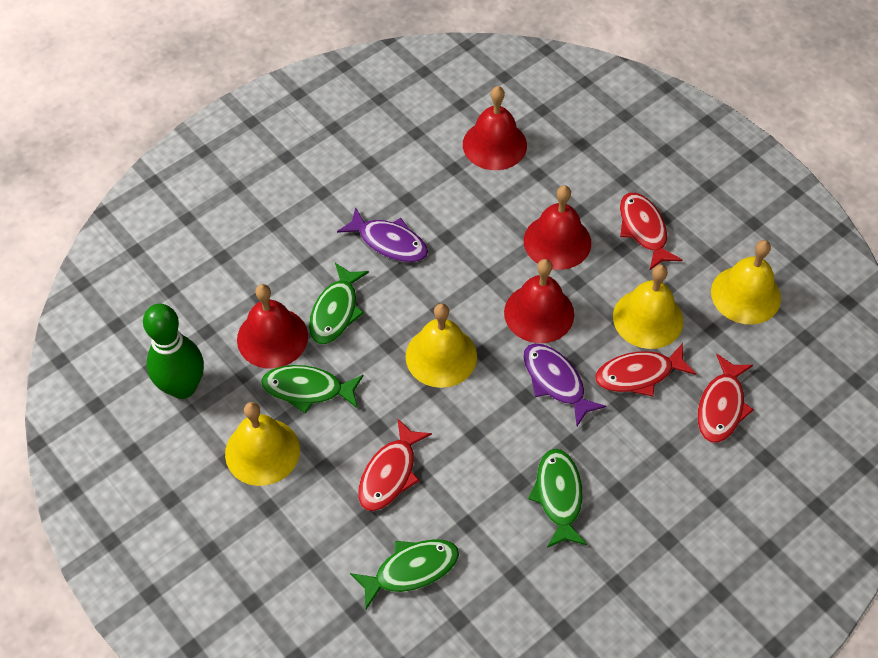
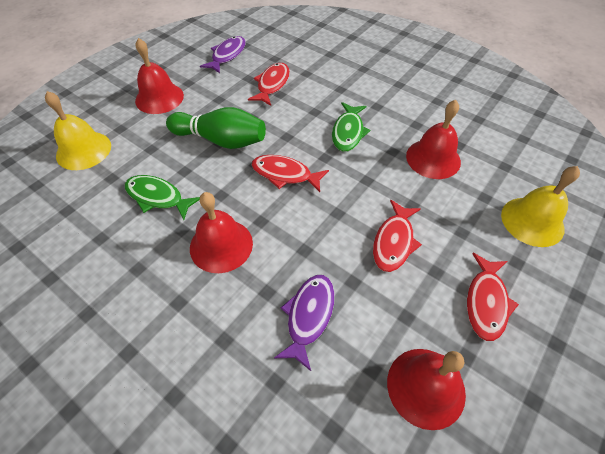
green fish: 4 -> 2
yellow bell: 4 -> 2

